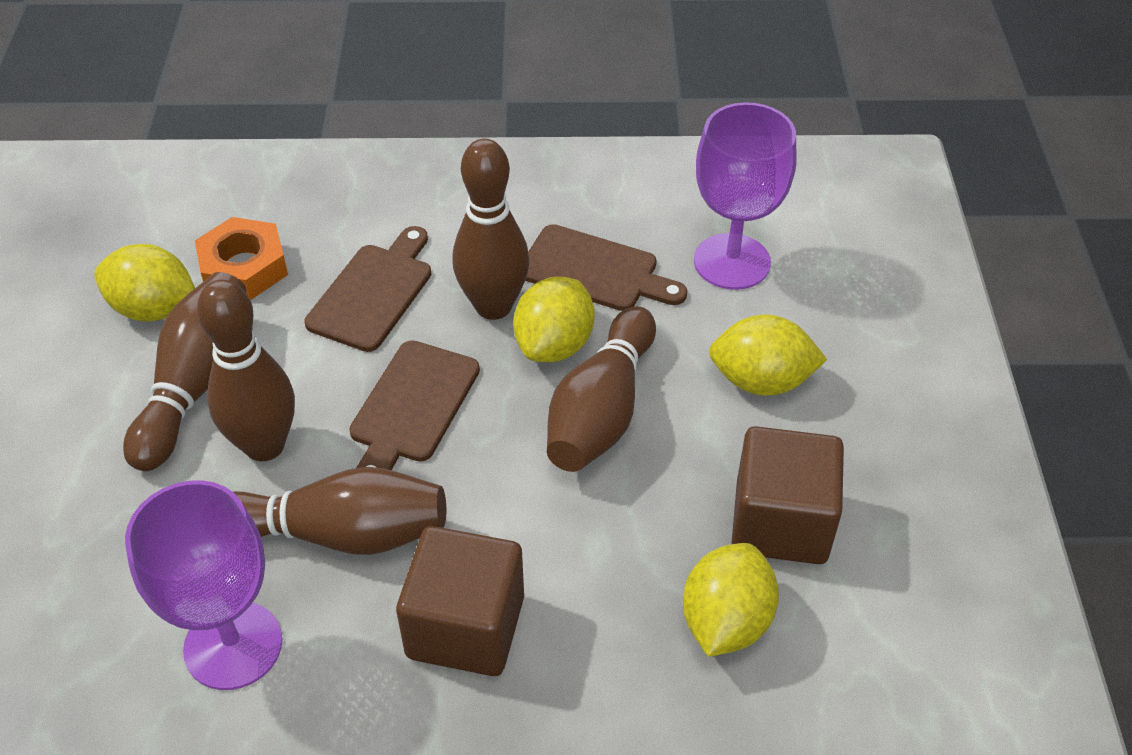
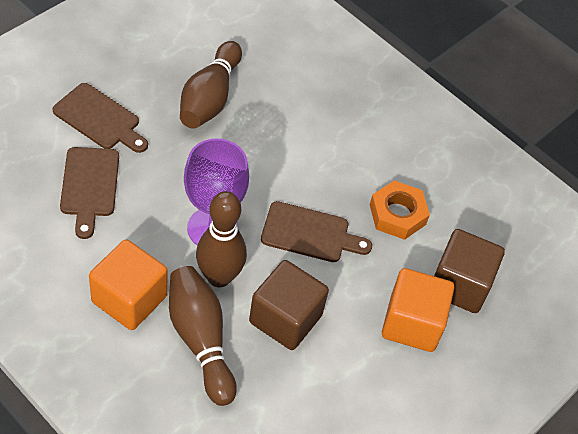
brown bowling pin: 5 -> 3
orange cube: 0 -> 2
purple goblet: 2 -> 1
yellow lemon: 4 -> 0

